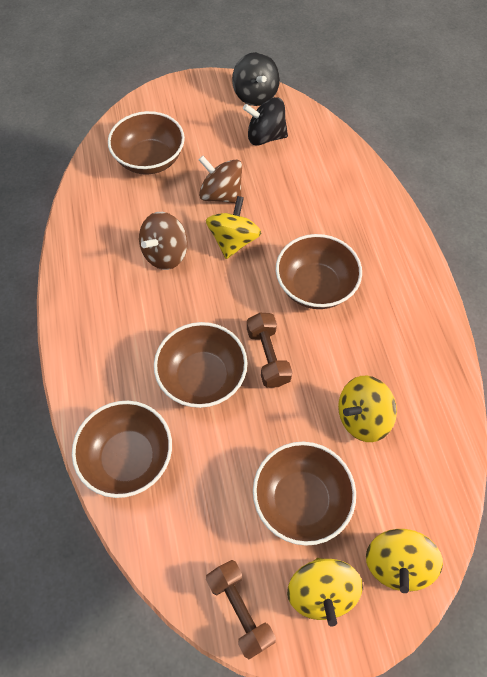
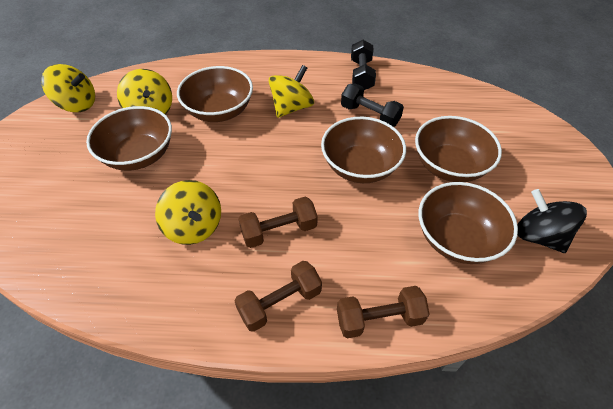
black dumbbell: 0 -> 2
black spinning top: 2 -> 1
brown dumbbell: 2 -> 3
brown spinning top: 2 -> 0

